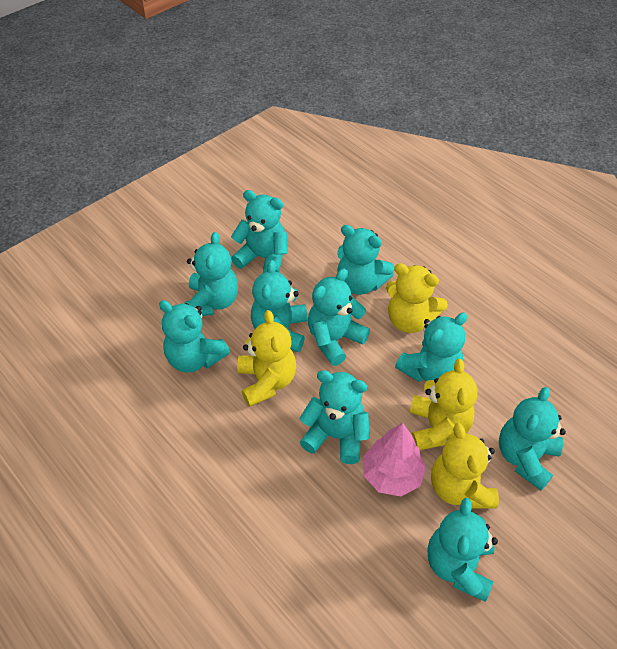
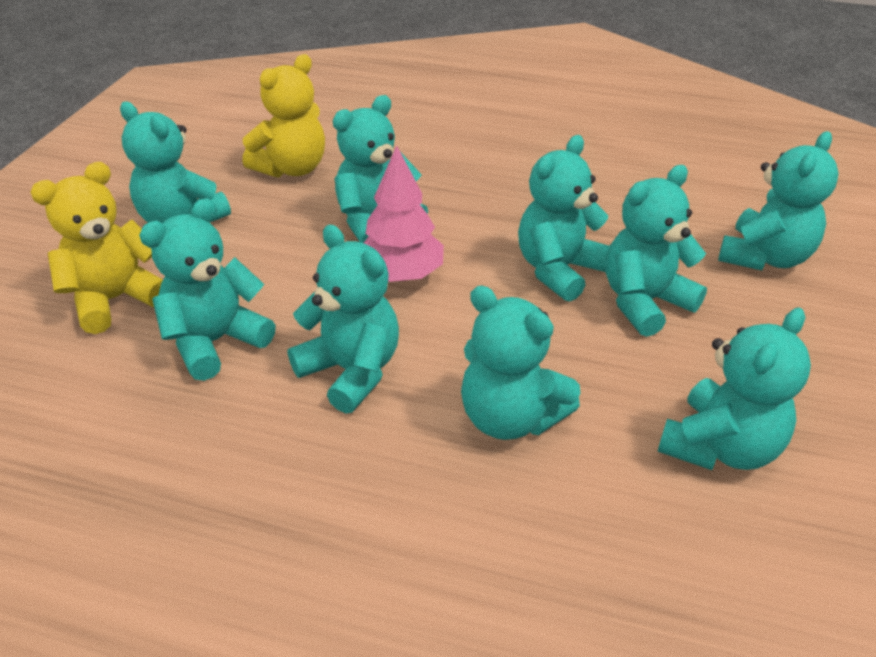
turquoise teddy bear: 10 -> 9
yellow teddy bear: 4 -> 2

